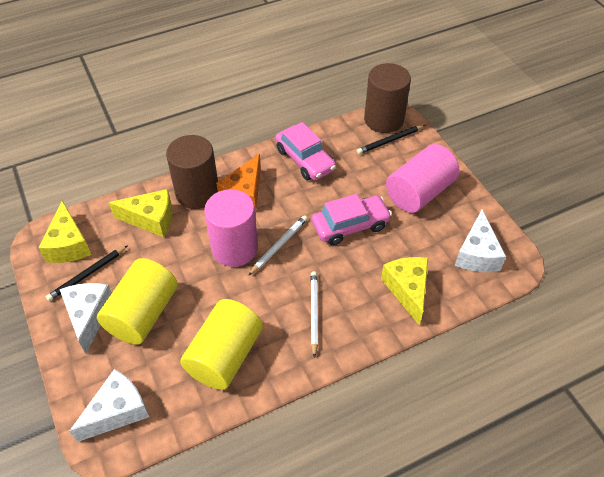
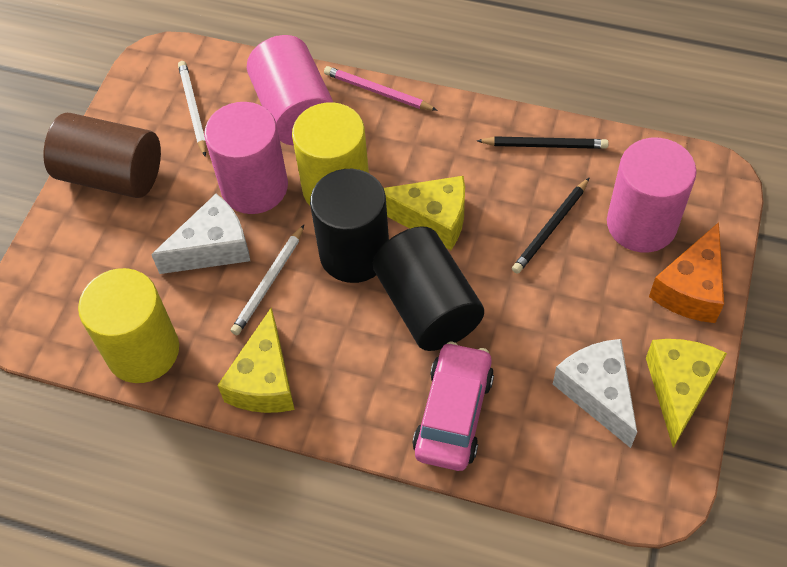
black cylinder: 0 -> 2
brown cylinder: 2 -> 1
pink car: 2 -> 1
pink cylinder: 2 -> 3
pink pencil: 0 -> 1
white cheese: 3 -> 2

